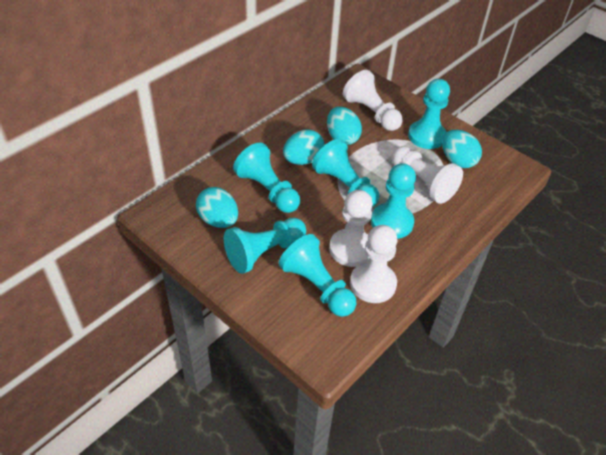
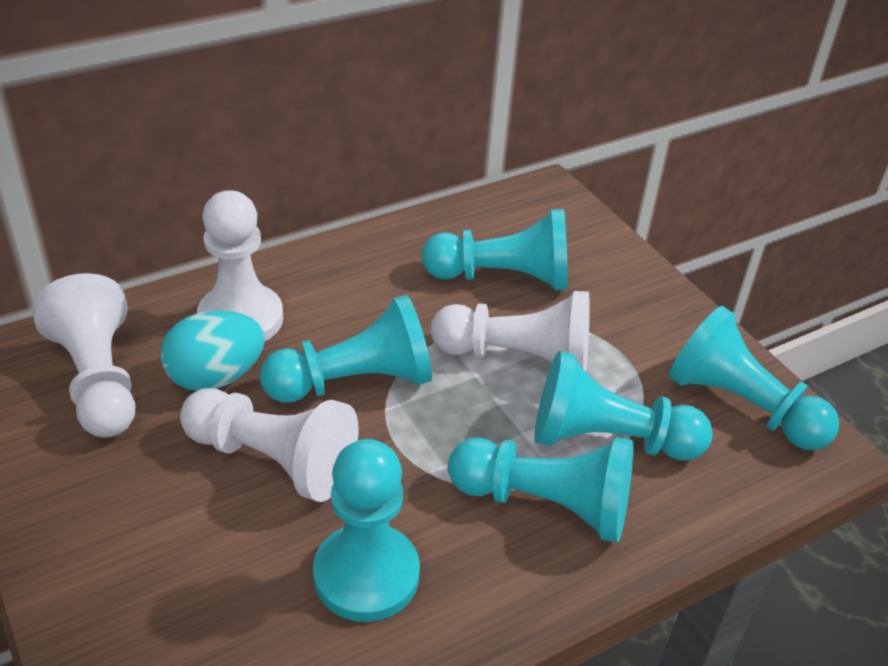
turquoise egg: 4 -> 1

